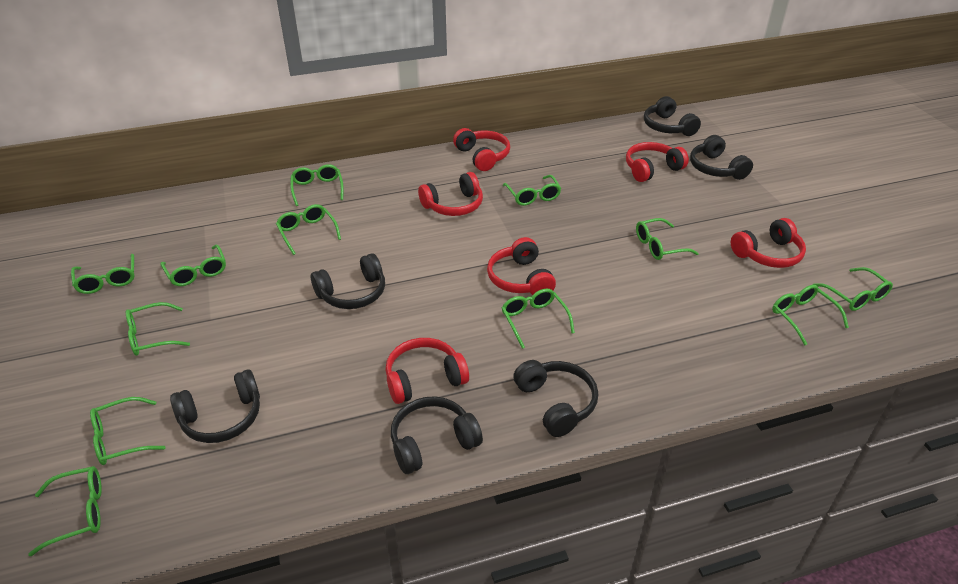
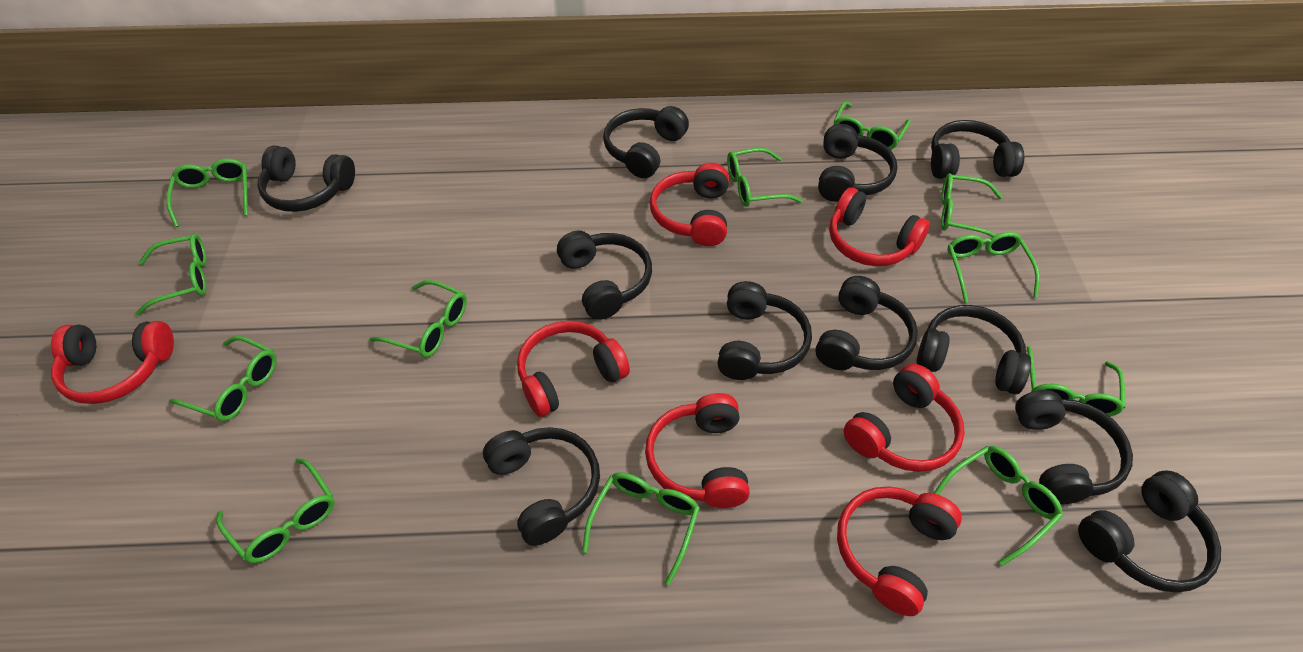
black headphones: 6 -> 11
red headphones: 6 -> 7

